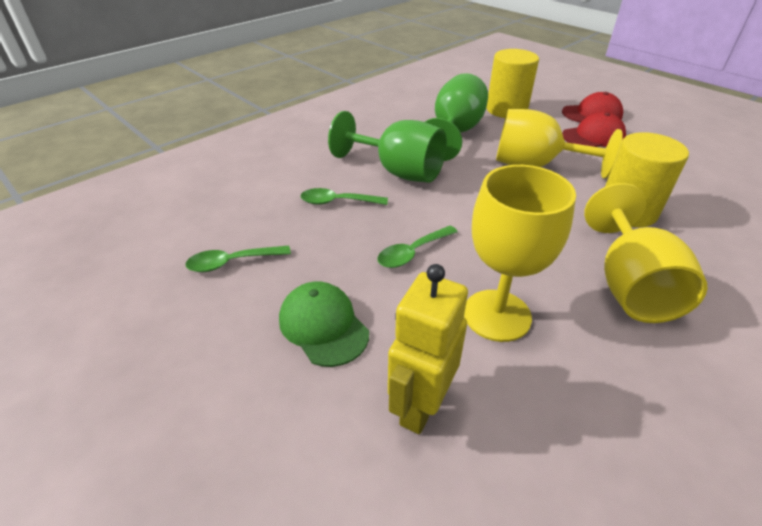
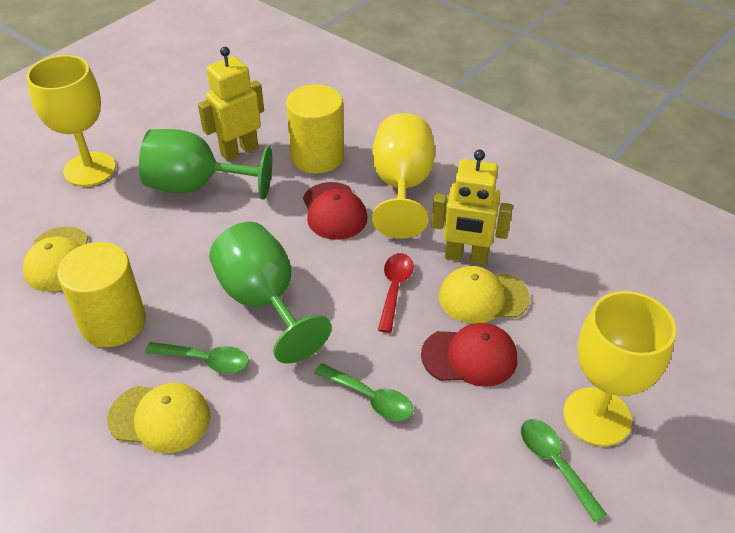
green cap: 1 -> 0
red spoon: 0 -> 1
yellow cap: 0 -> 3
yellow robot: 1 -> 2

